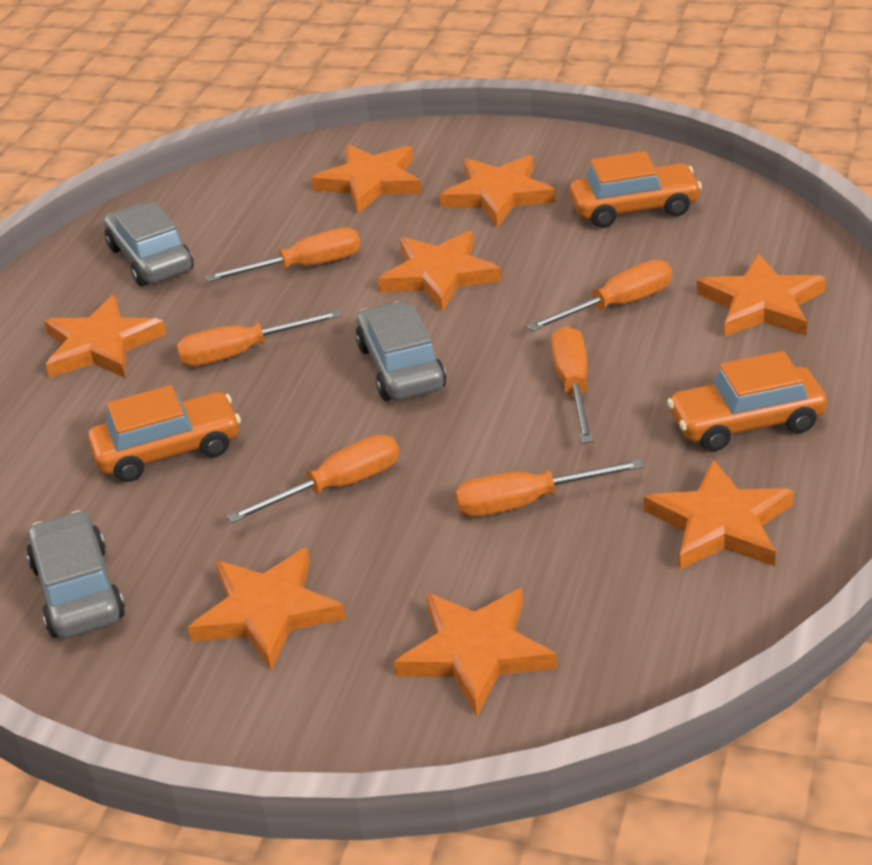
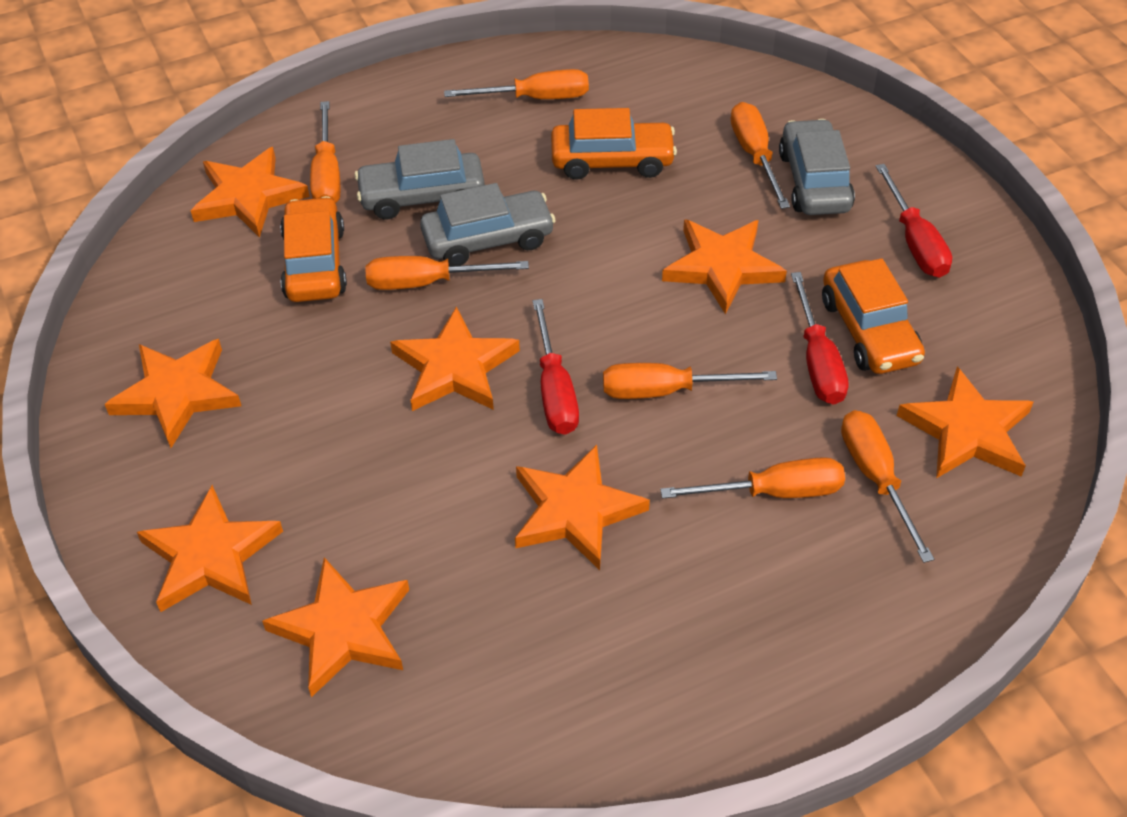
orange screwdriver: 6 -> 7
red screwdriver: 0 -> 3

